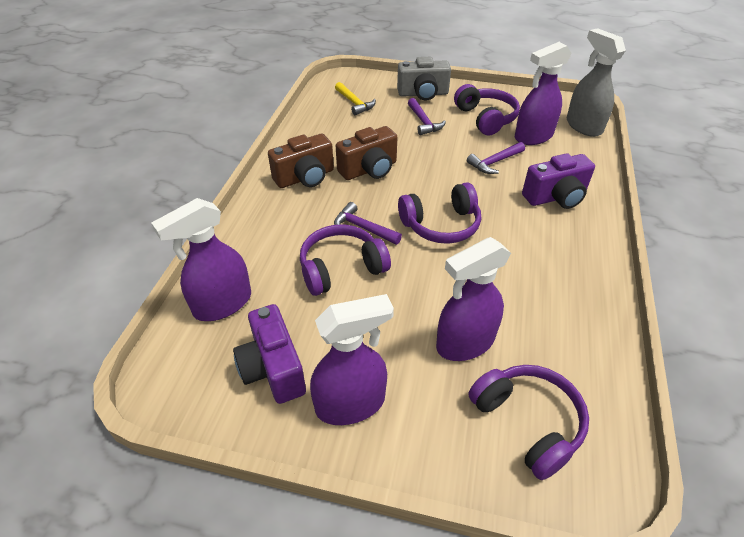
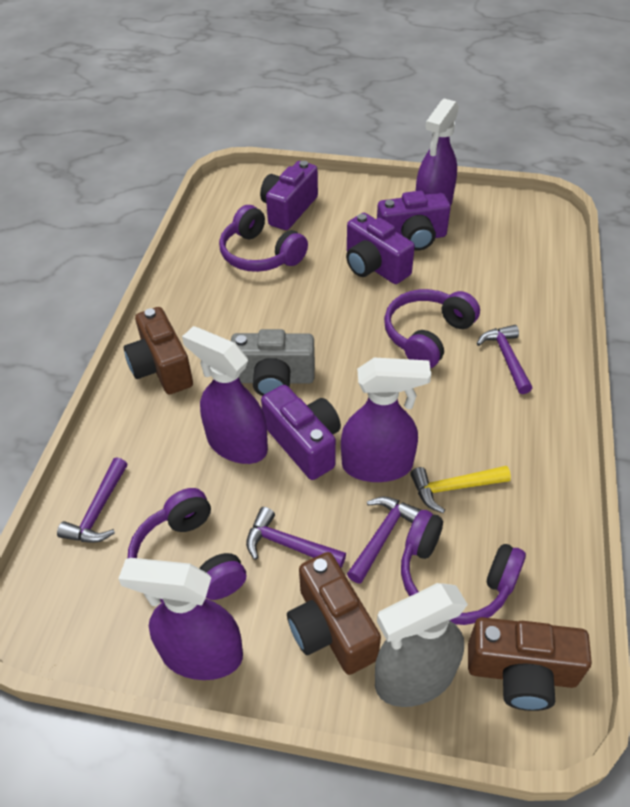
brown camera: 2 -> 3
purple camera: 2 -> 4
purple hammer: 3 -> 4

